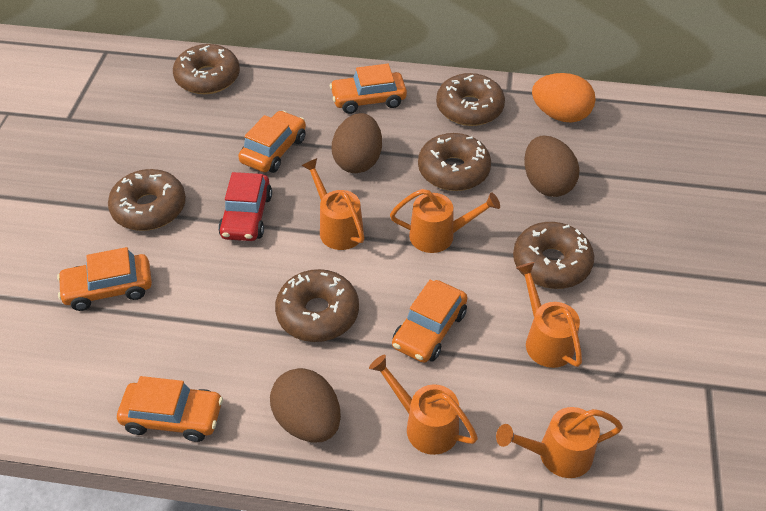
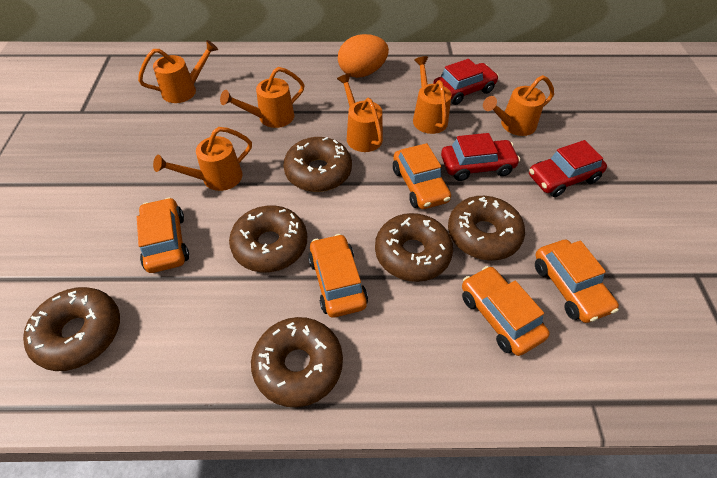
brown egg: 3 -> 0
orange watering can: 5 -> 6
red car: 1 -> 3

